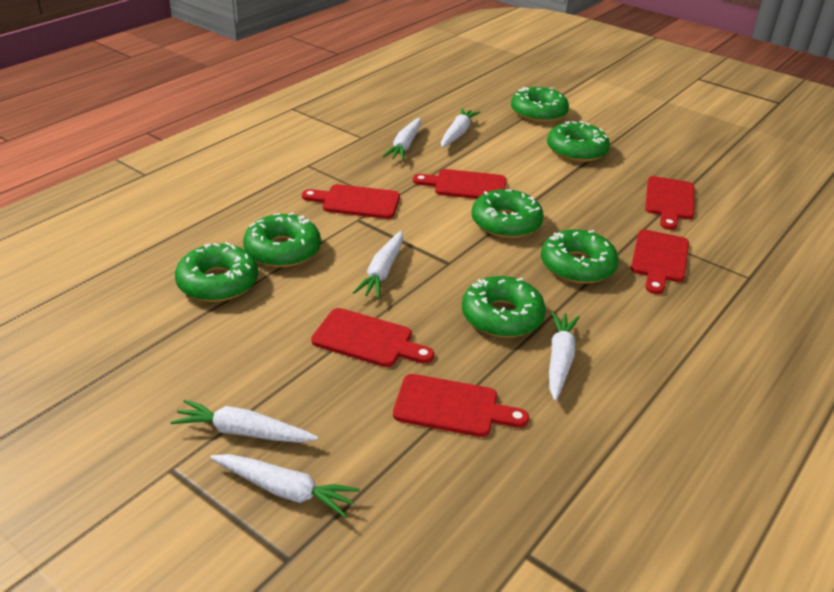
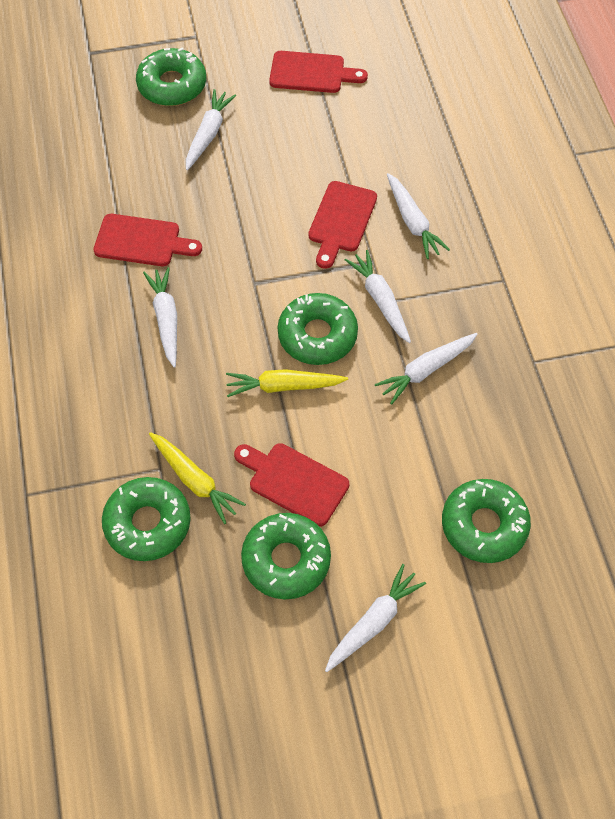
green donut: 7 -> 5
red cutting board: 6 -> 4
yellow carrot: 0 -> 2

